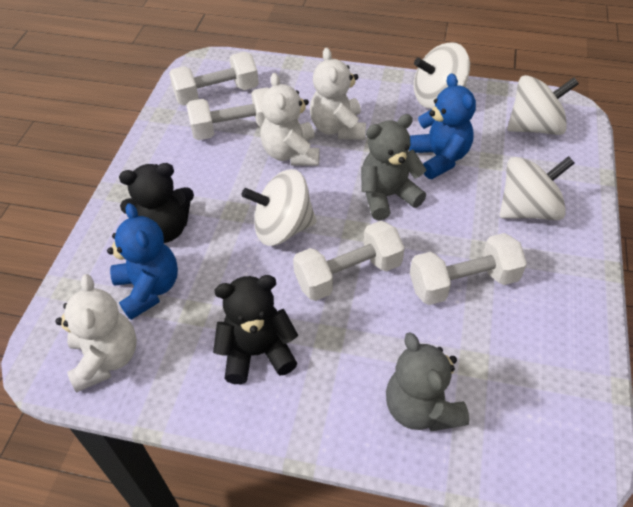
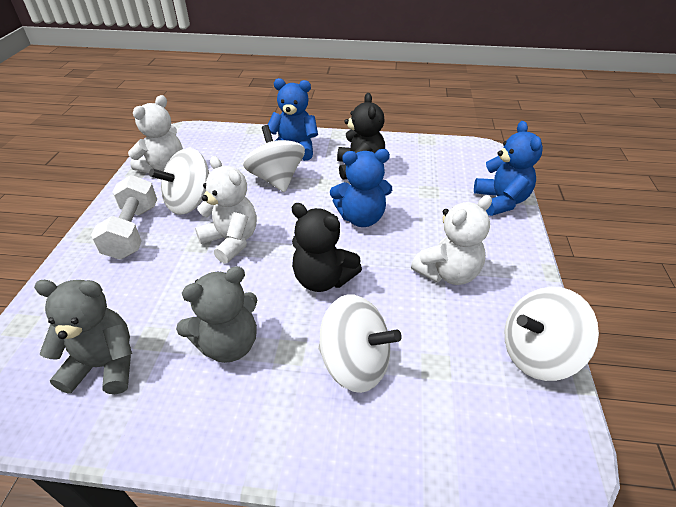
blue teddy bear: 2 -> 3
white dumbbell: 4 -> 1

